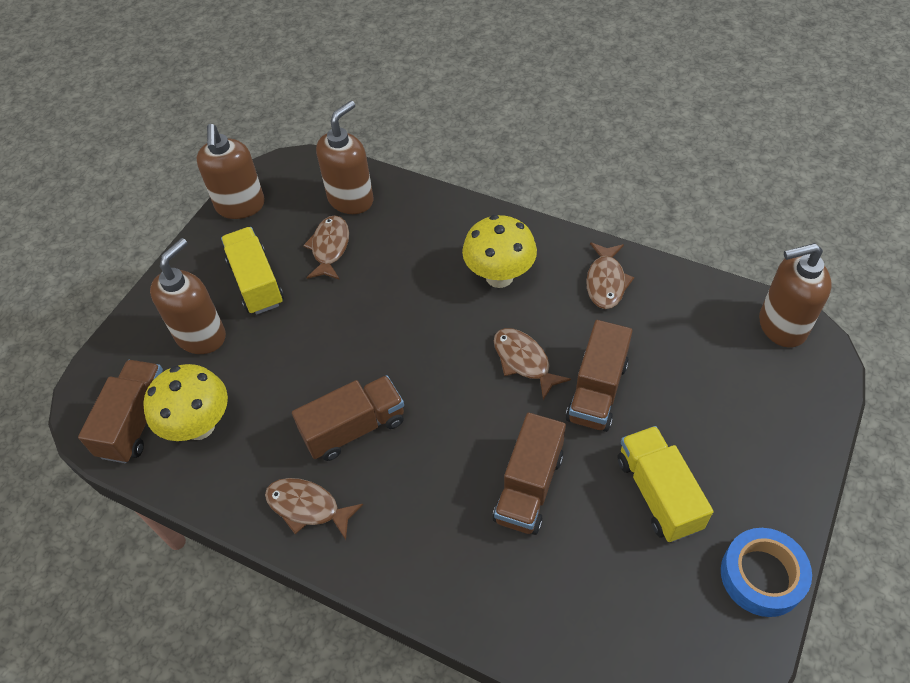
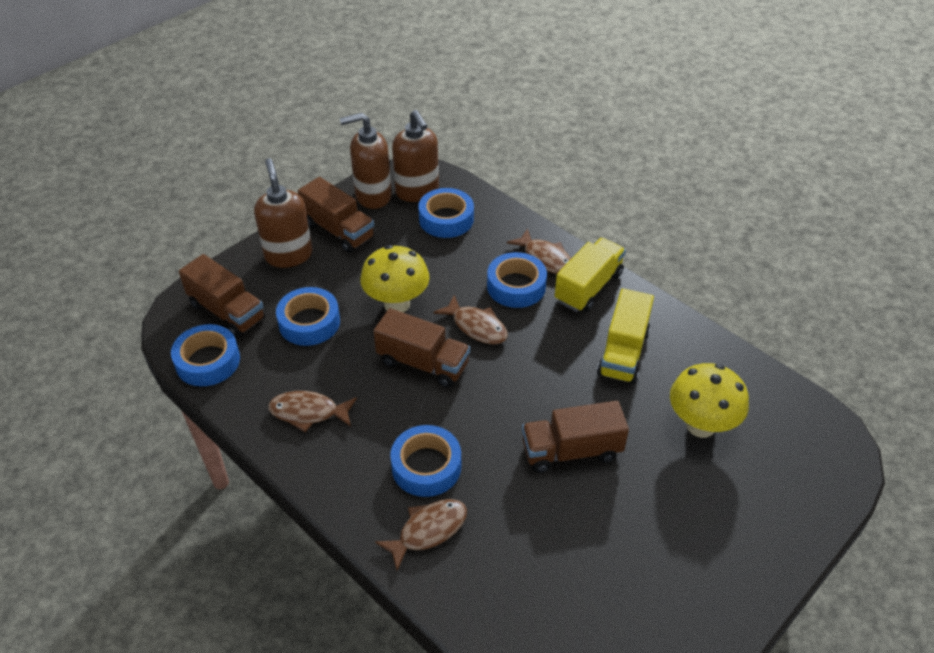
blue tape: 1 -> 5
brown soap dispenser: 4 -> 3

